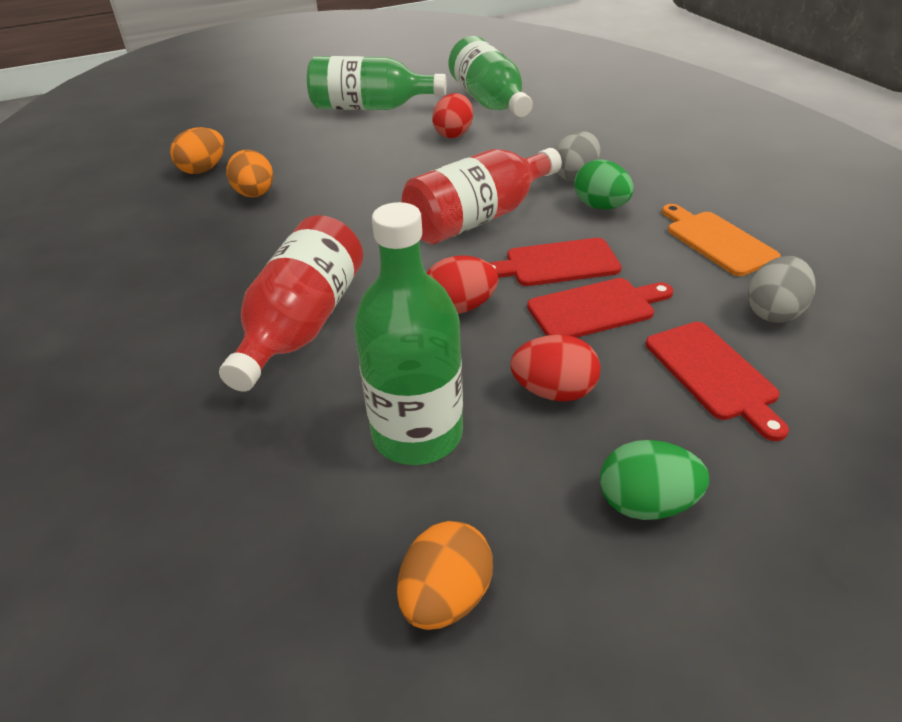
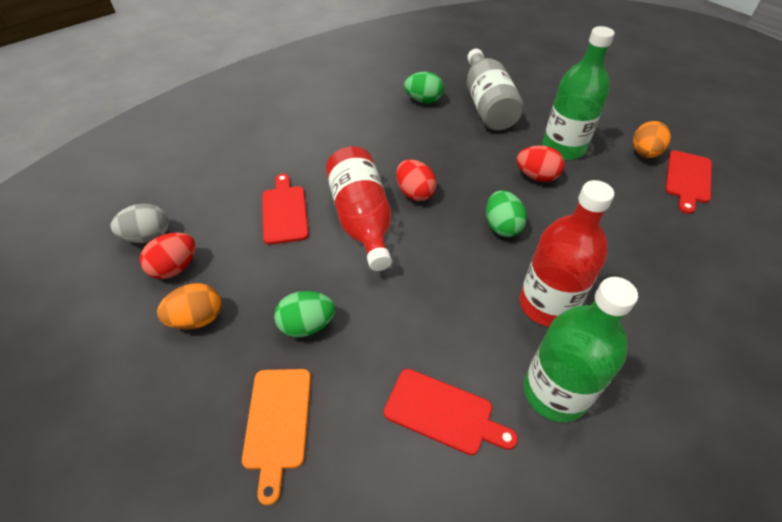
green bottle: 3 -> 2
green egg: 2 -> 3
grey bottle: 0 -> 1
grey egg: 2 -> 1
orange egg: 3 -> 2

